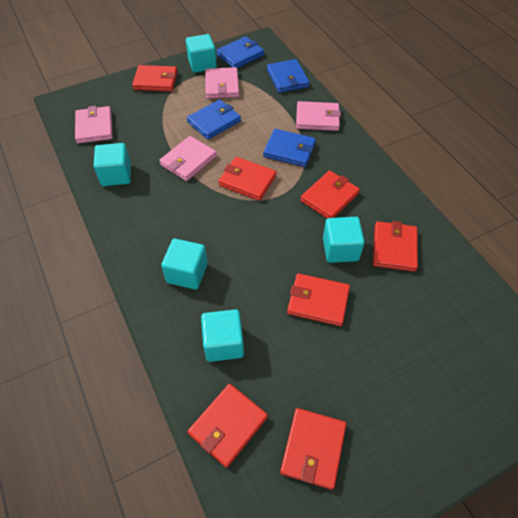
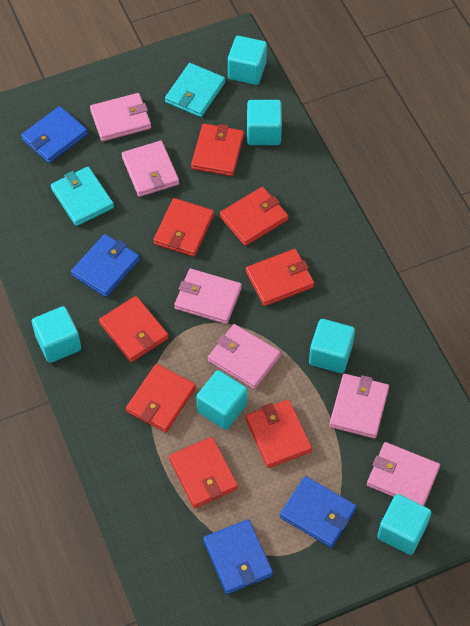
pink wallet: 4 -> 6
red wallet: 7 -> 8
turquoise cube: 5 -> 6
turquoise wallet: 0 -> 2

